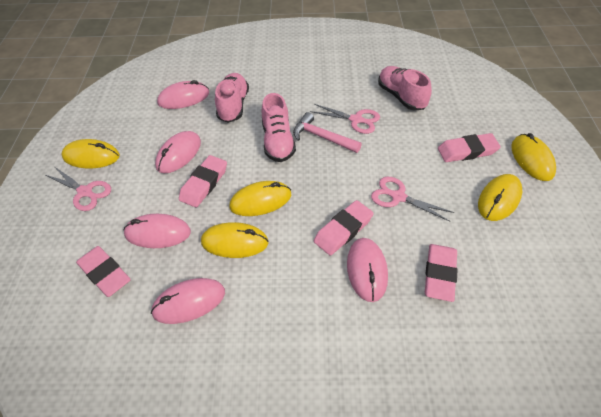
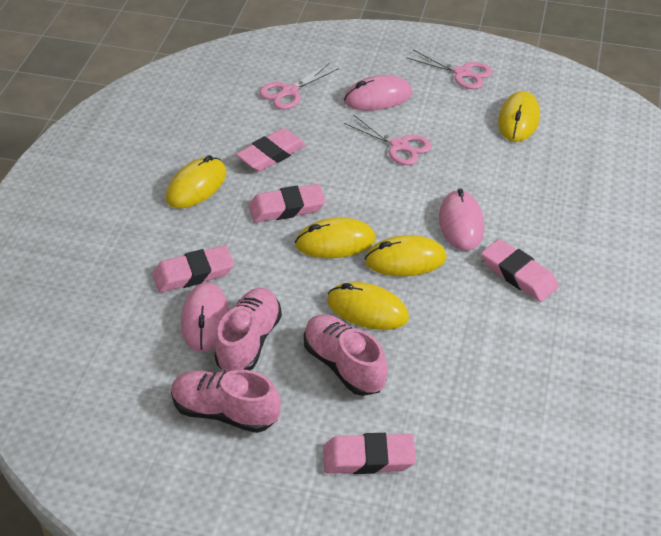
pink hammer: 1 -> 0
pink mouse: 5 -> 3

